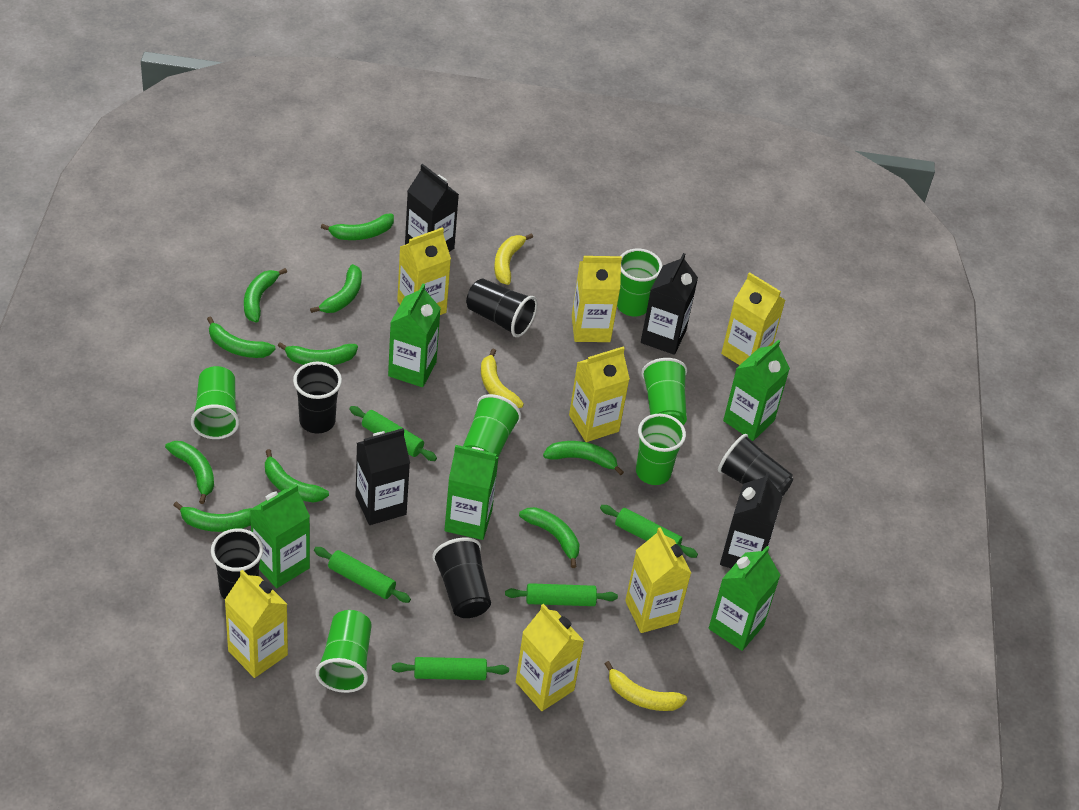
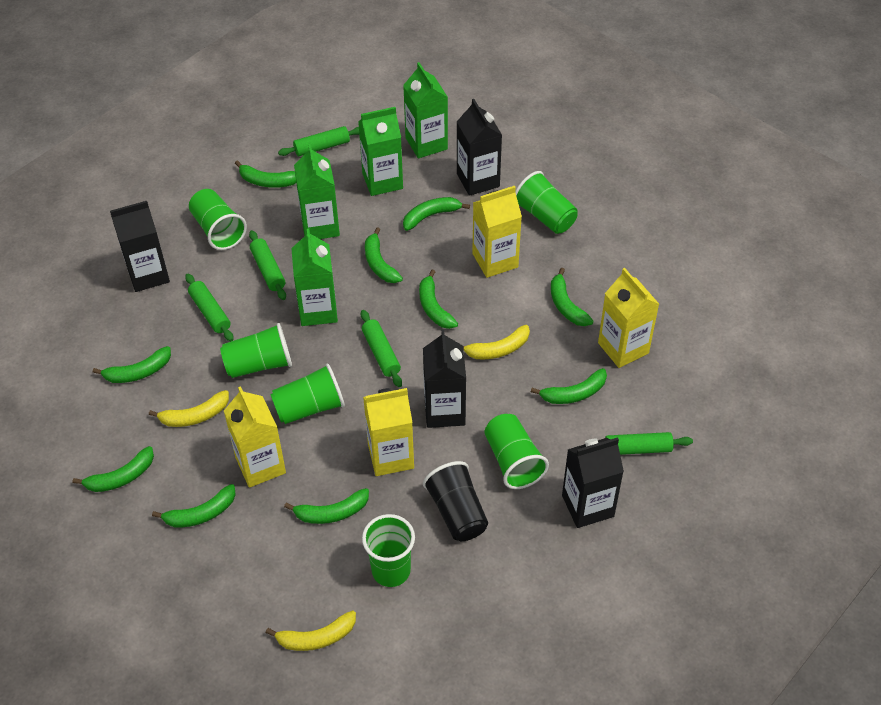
black cup: 5 -> 1
green carton: 5 -> 4
yellow carton: 7 -> 4

